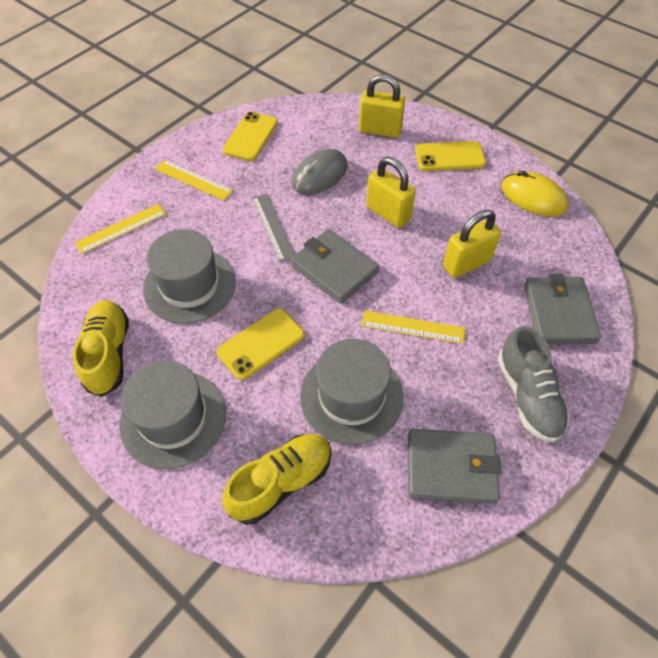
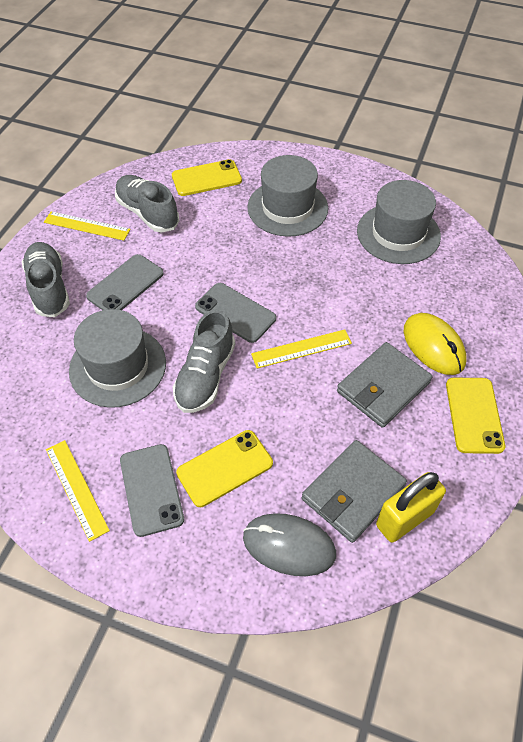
grey phone: 0 -> 3
grey ruler: 1 -> 0
grey shoe: 1 -> 3
grey wallet: 3 -> 2
yellow padlock: 3 -> 1
yellow shoe: 2 -> 0

